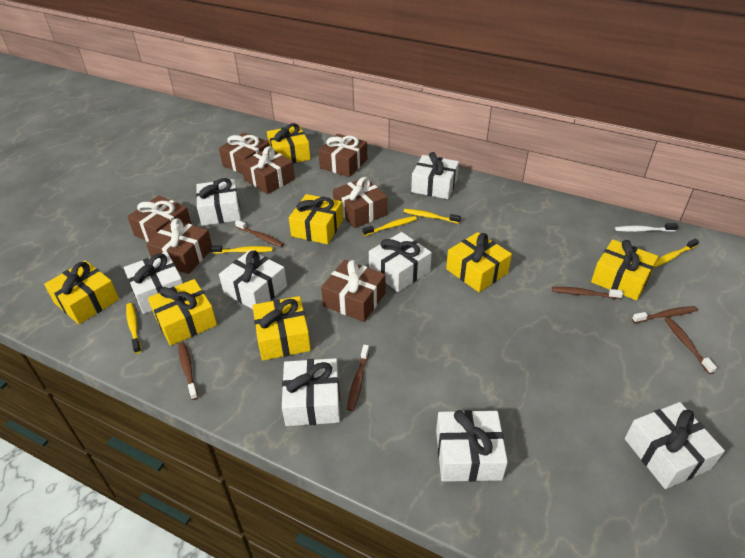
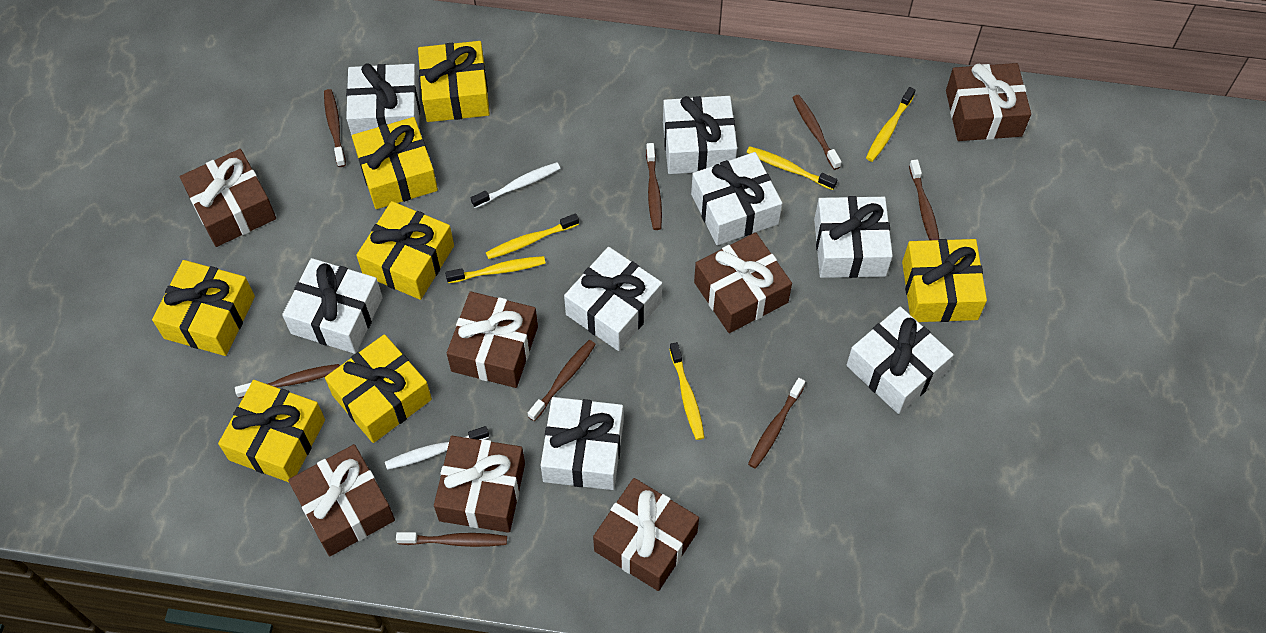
brown toothbrush: 6 -> 8
white toothbrush: 1 -> 2

